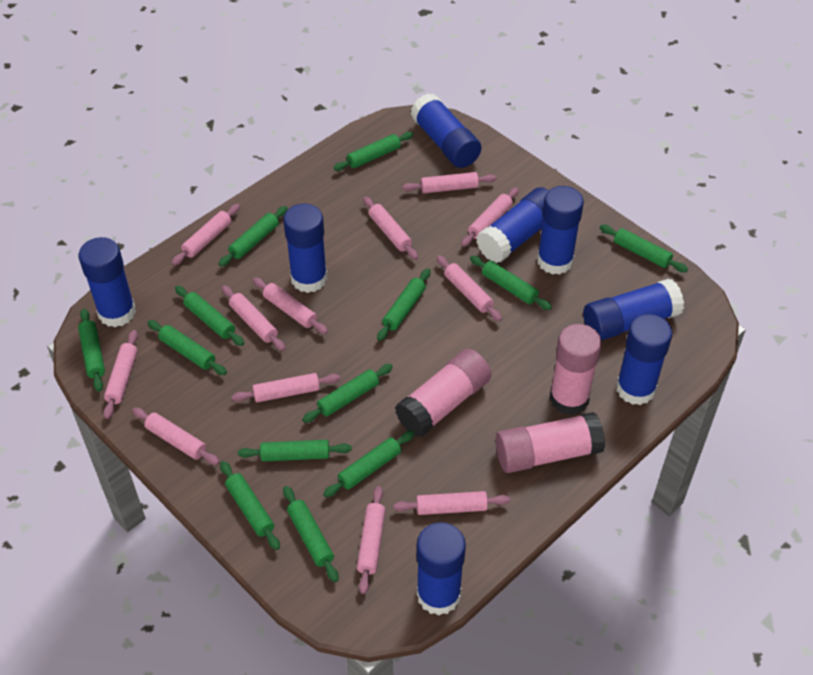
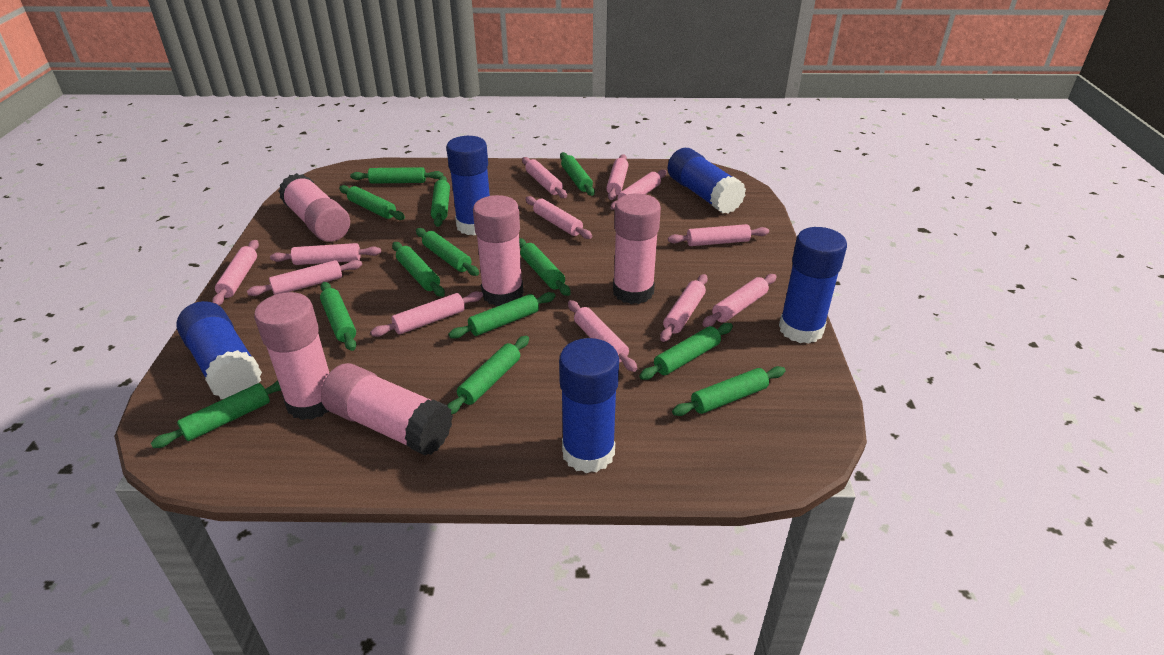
blue glue stick: 8 -> 5
pink glue stick: 3 -> 5

